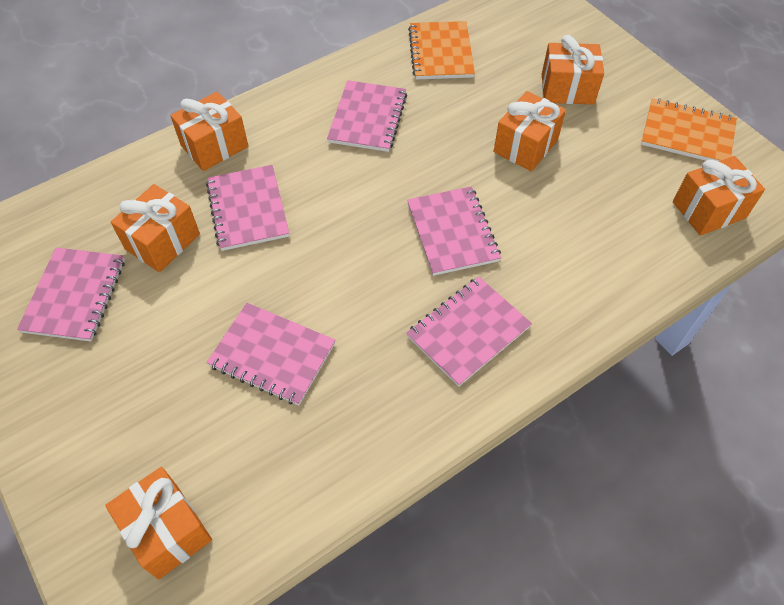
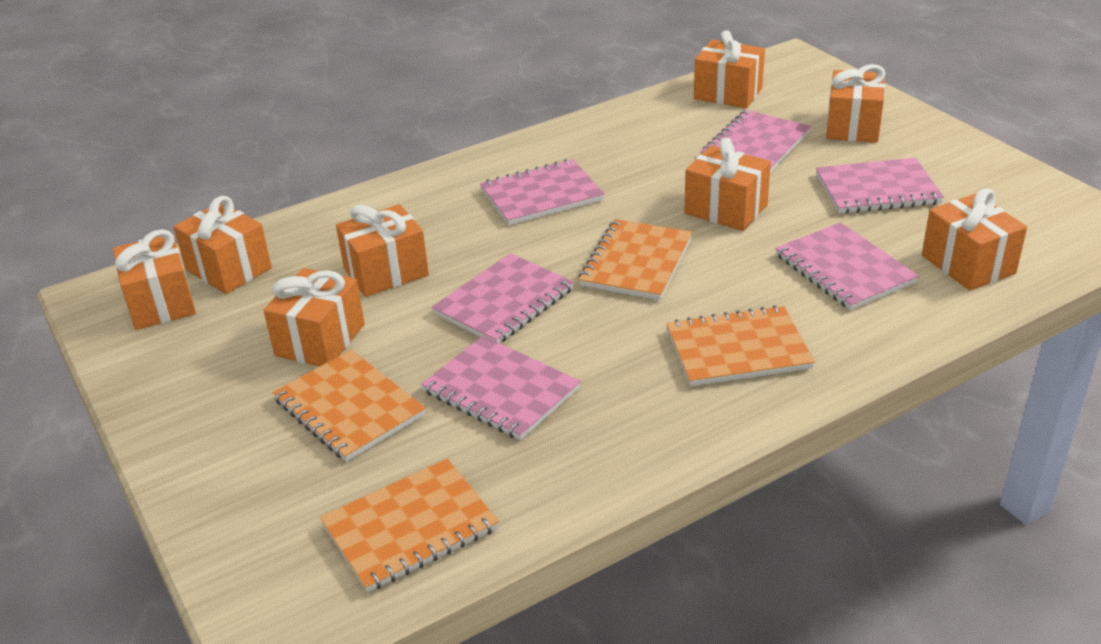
orange gift: 6 -> 8
orange notebook: 2 -> 4

